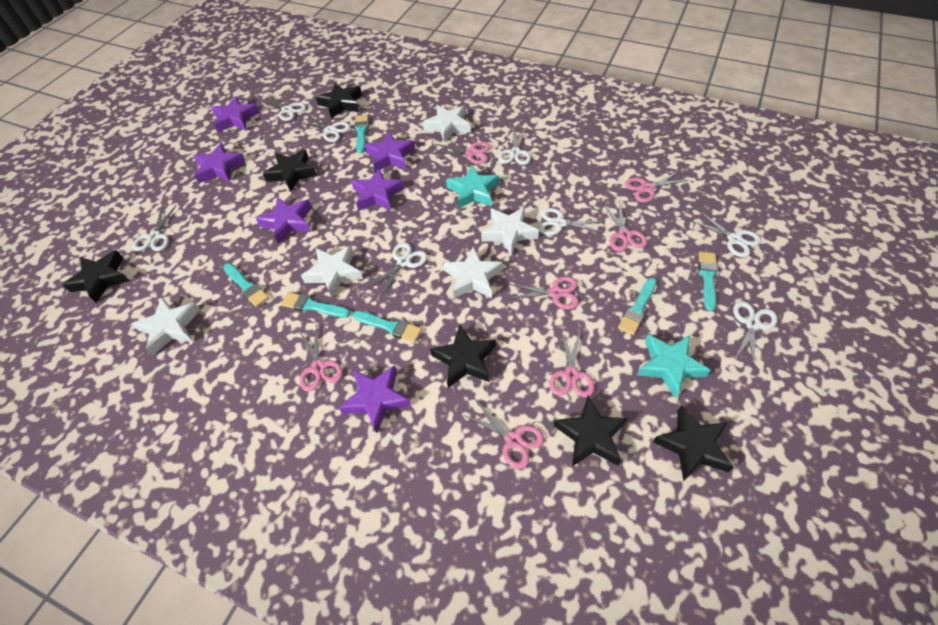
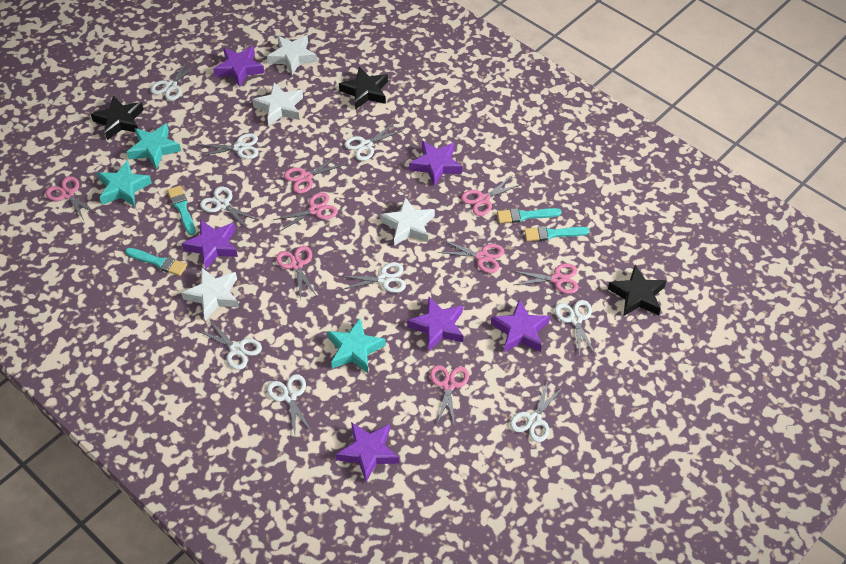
black star: 6 -> 3
pink scissors: 7 -> 8
turquoise brush: 6 -> 4
turquoise star: 2 -> 3
white scissors: 8 -> 9
white star: 5 -> 4

